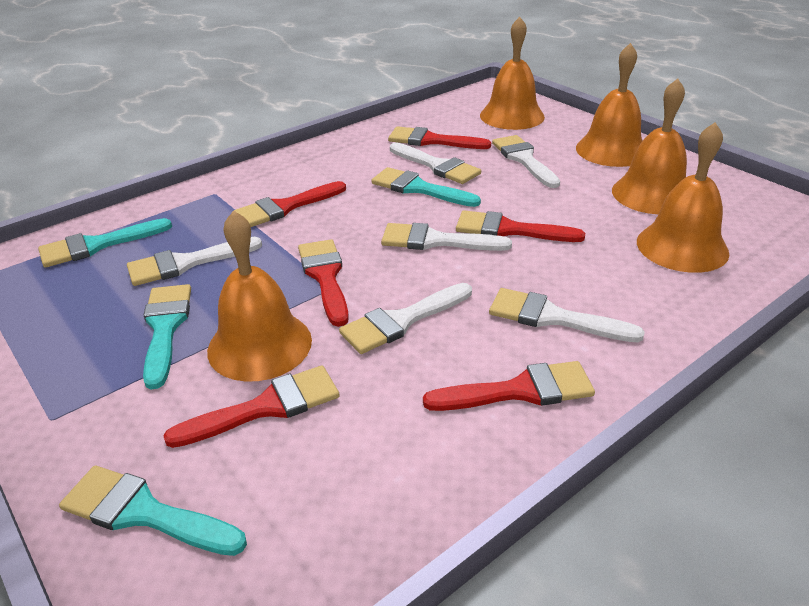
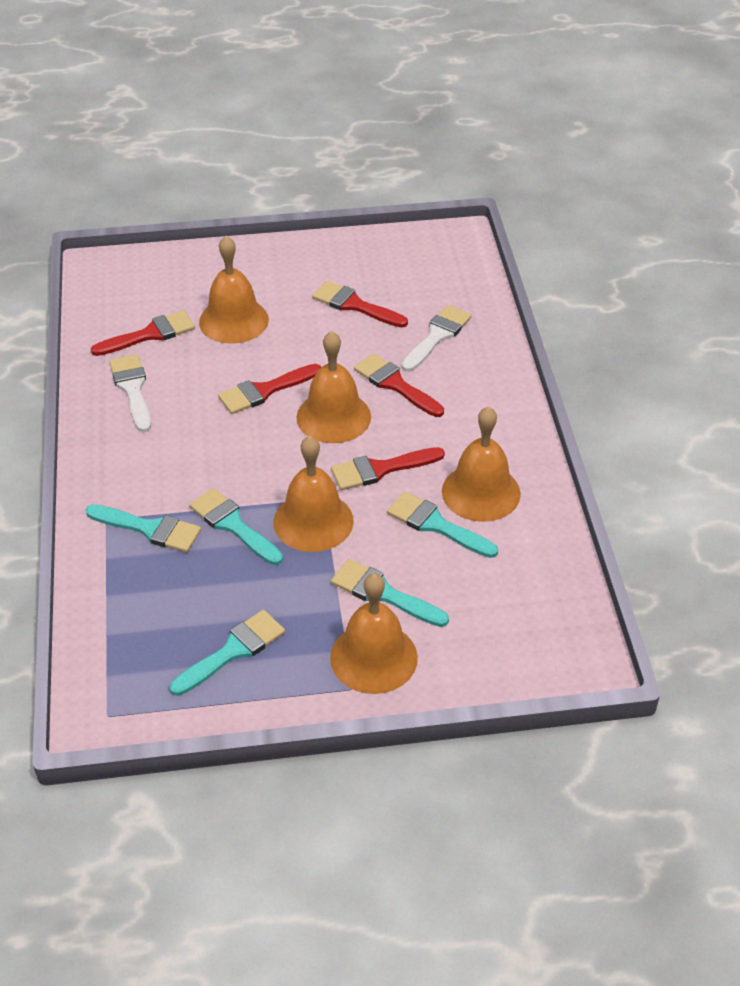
red brush: 6 -> 5
turquoise brush: 4 -> 5
white brush: 6 -> 2

